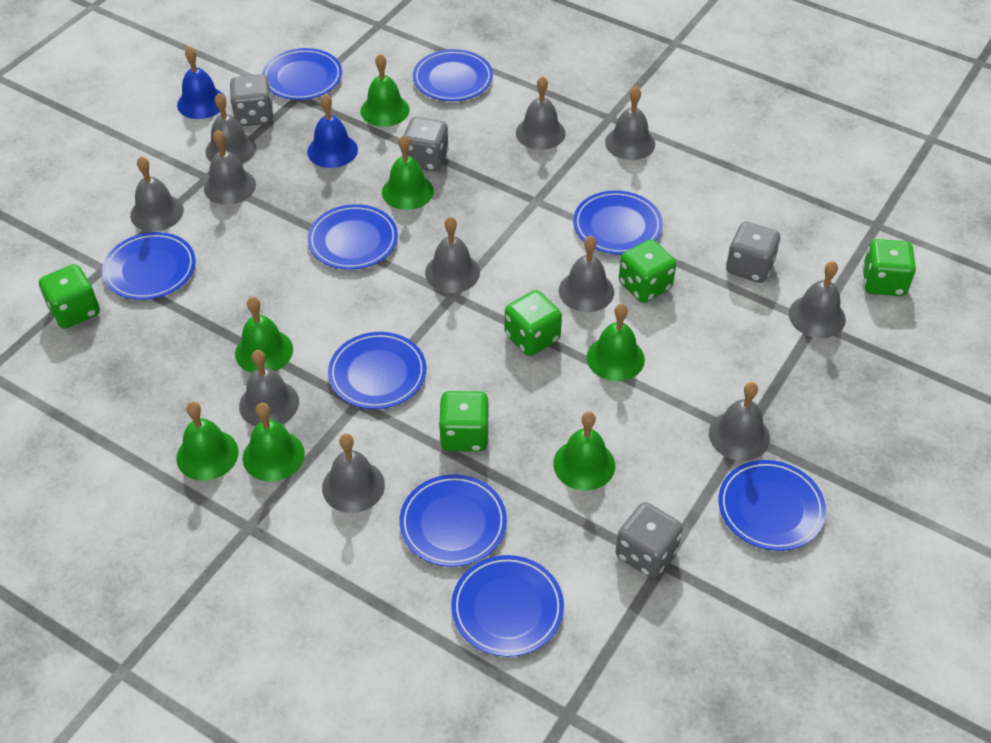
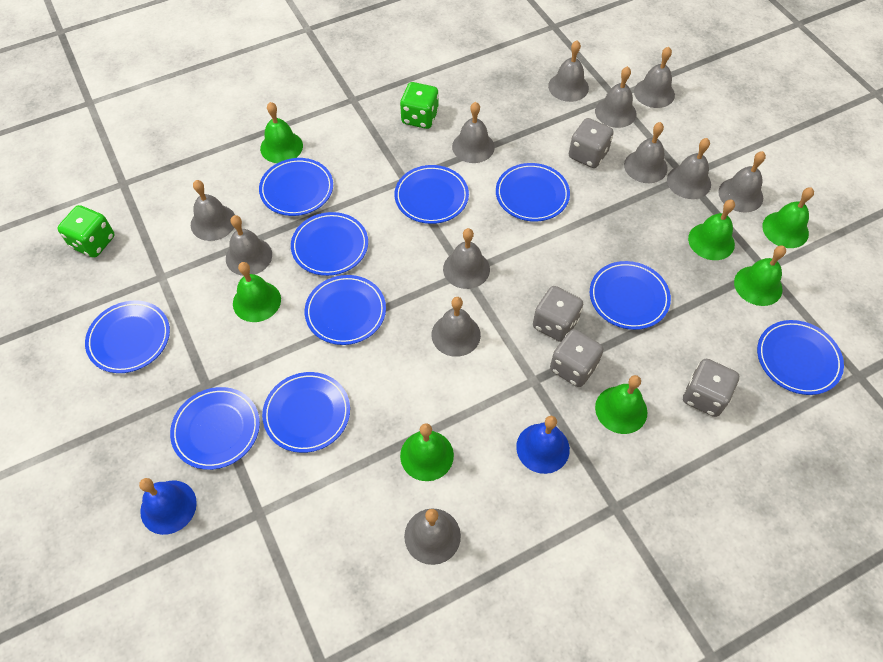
blue plate: 9 -> 10
green dice: 5 -> 2
grey bell: 11 -> 12

